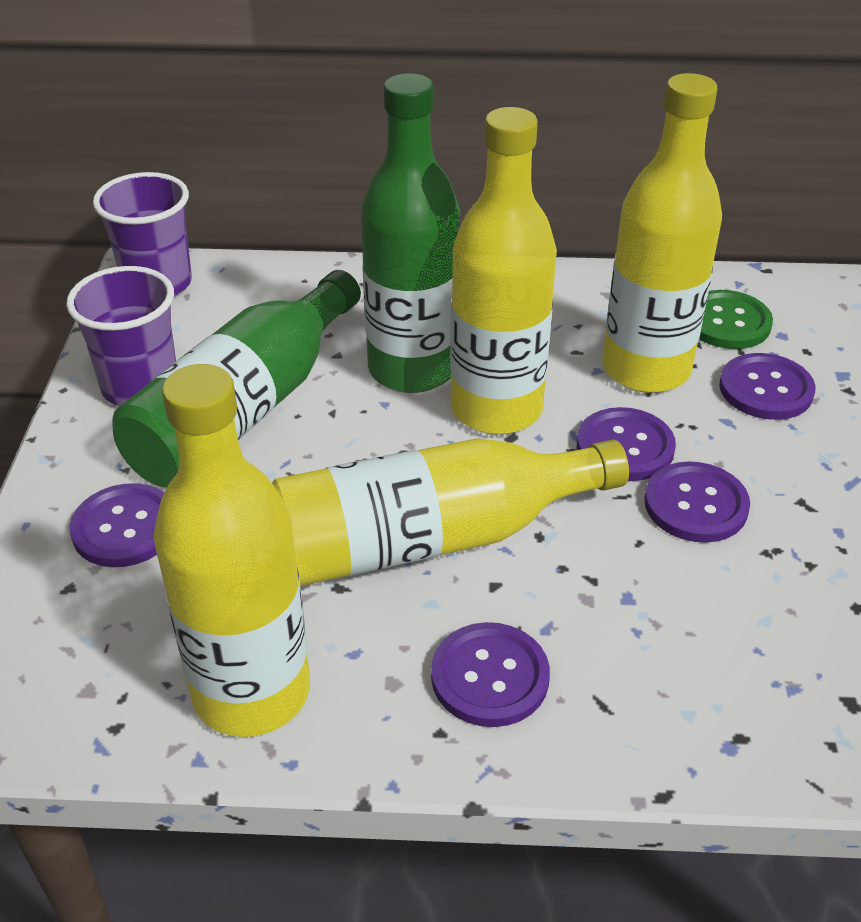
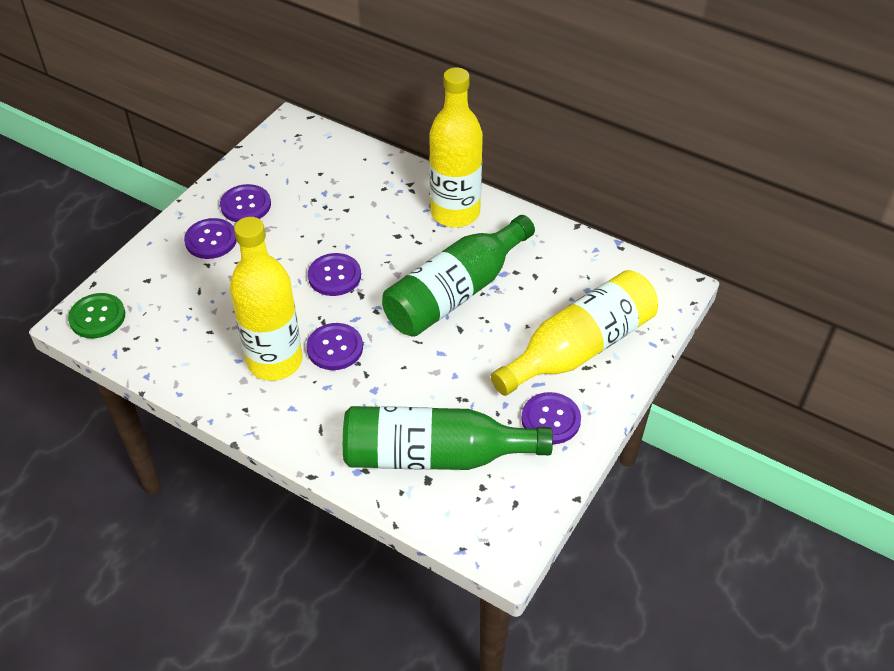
purple cup: 2 -> 0
yellow bottle: 4 -> 3

